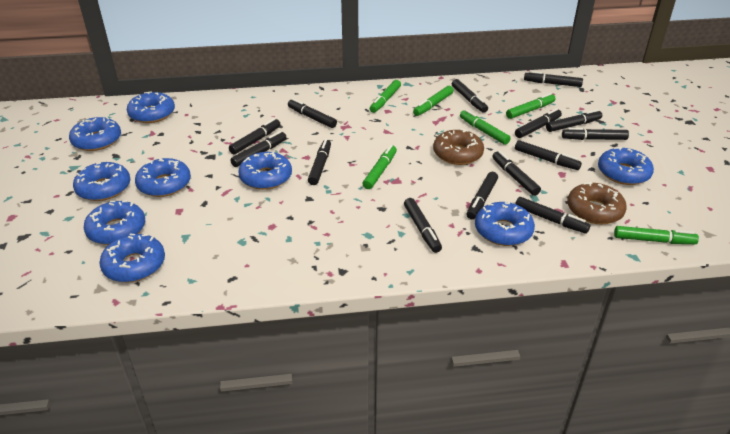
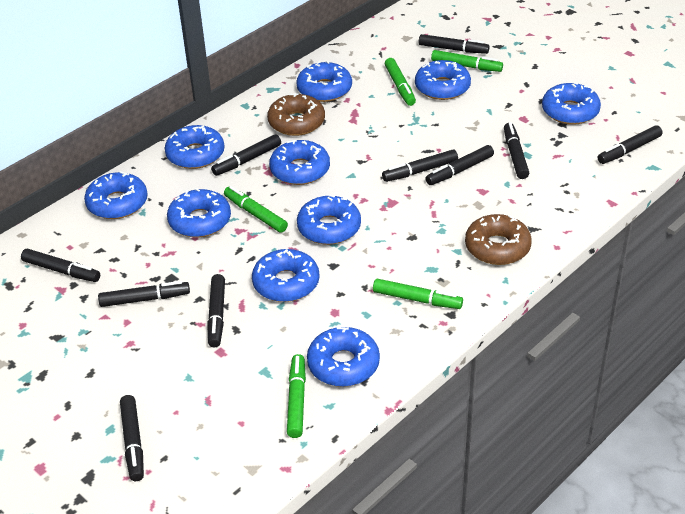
black marker: 14 -> 10
blue donut: 9 -> 10
green marker: 6 -> 5

